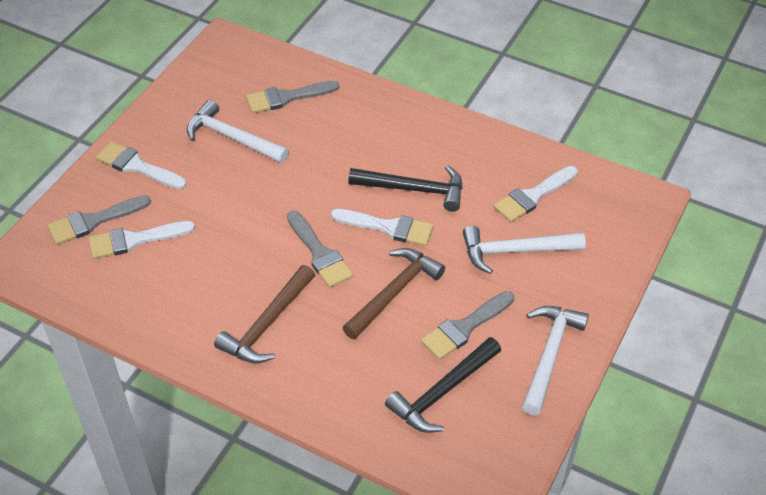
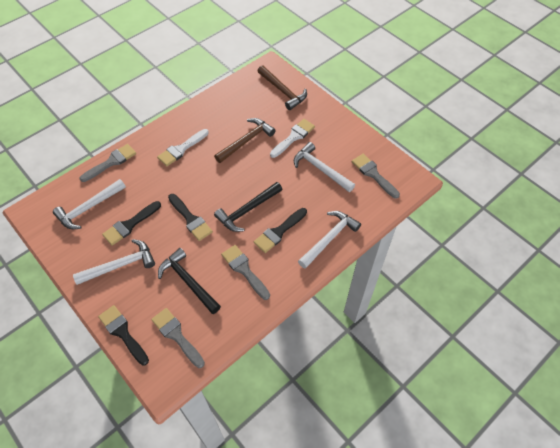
black brush: 0 -> 4
white brush: 4 -> 2
white hammer: 3 -> 4

